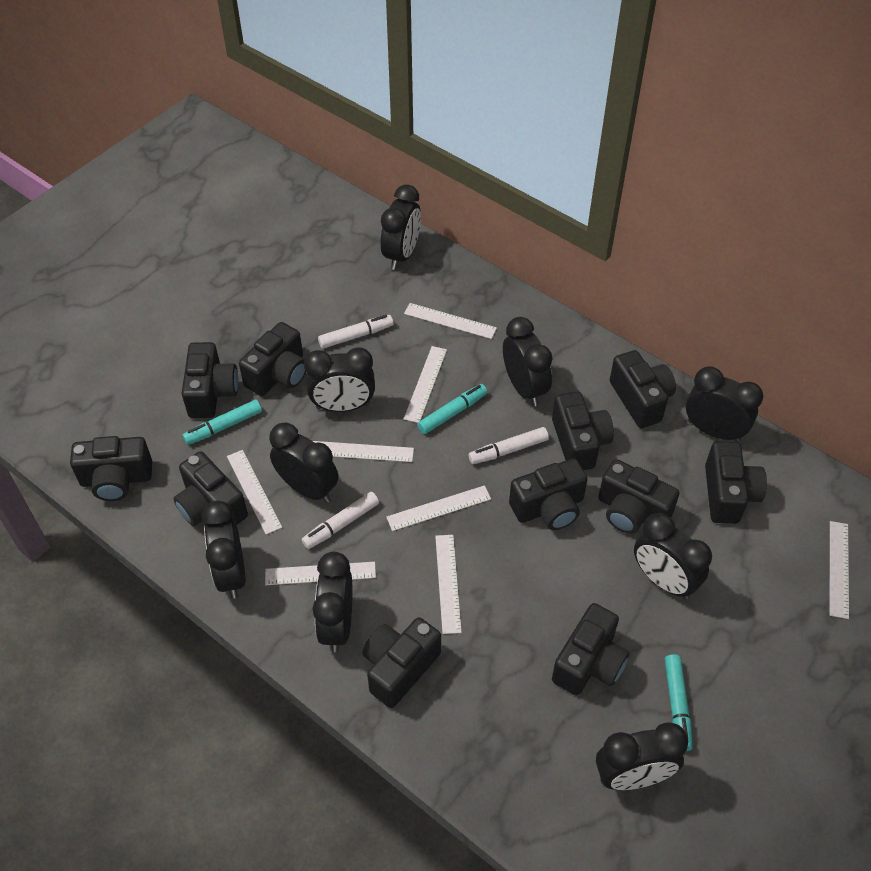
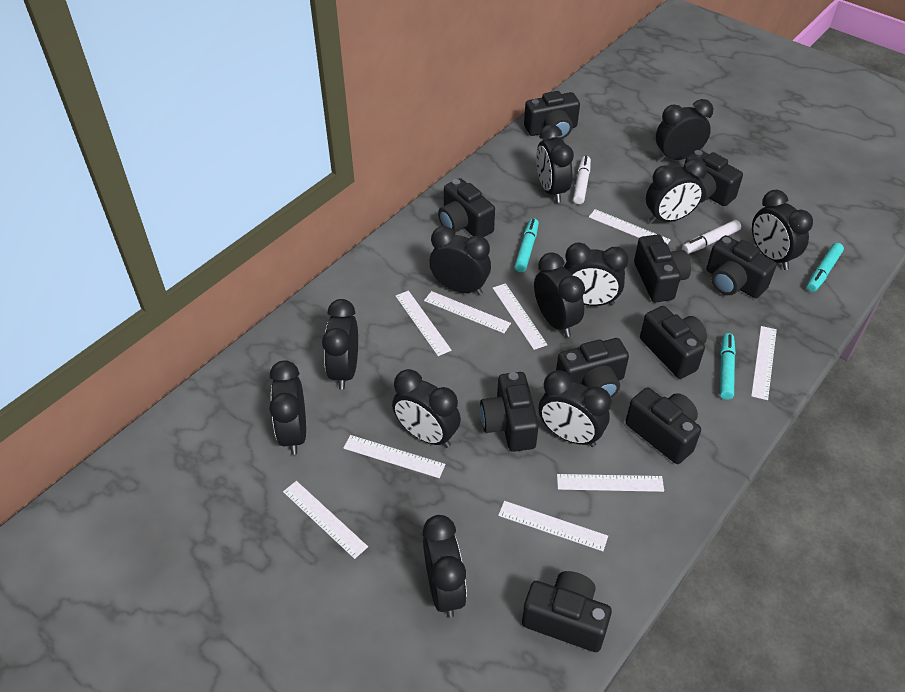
black camera: 11 -> 10
black clock: 9 -> 12
white marker: 3 -> 2
white ruler: 8 -> 9

